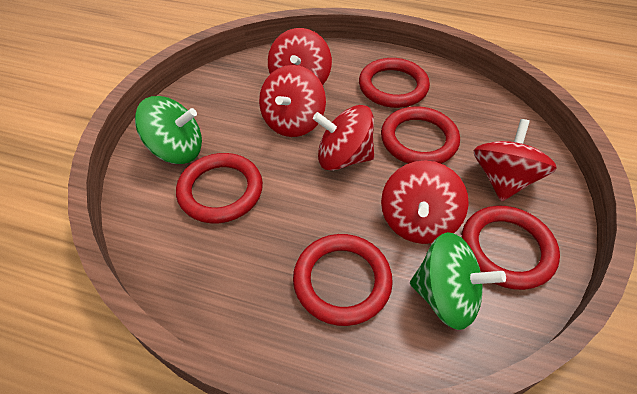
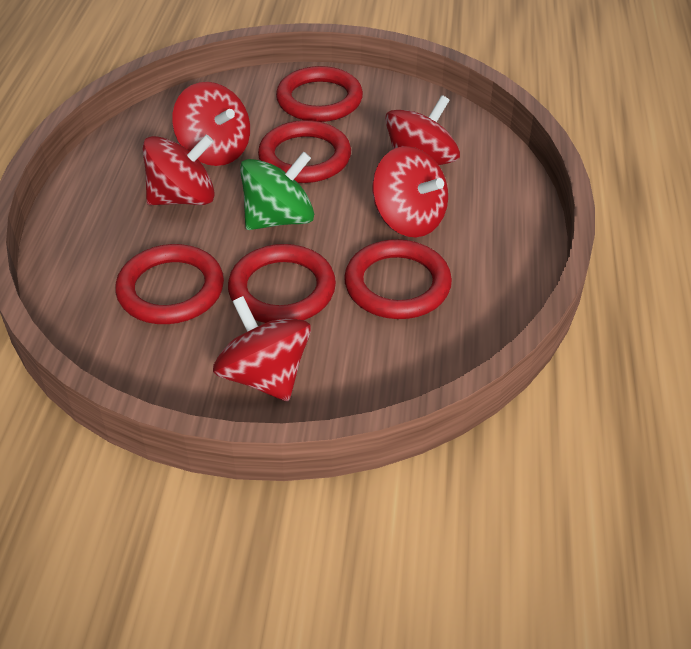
green spinning top: 2 -> 1

